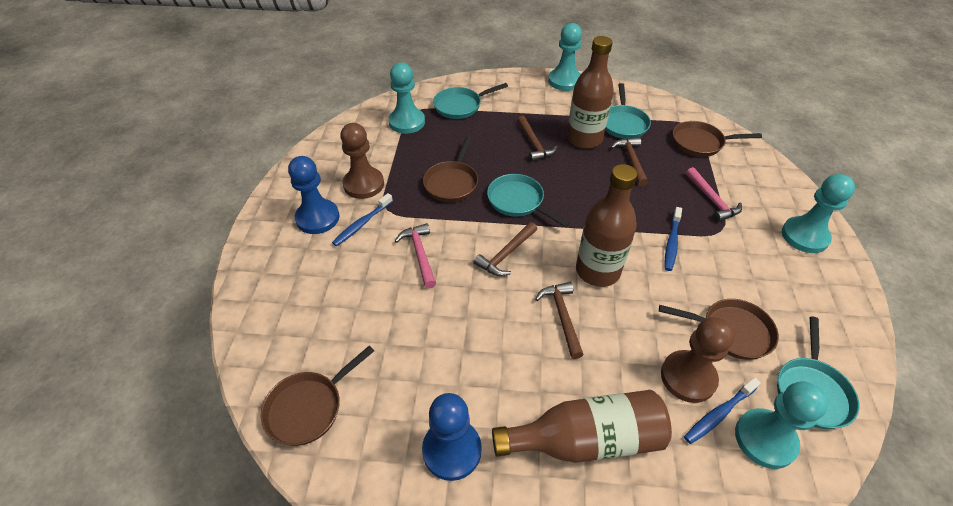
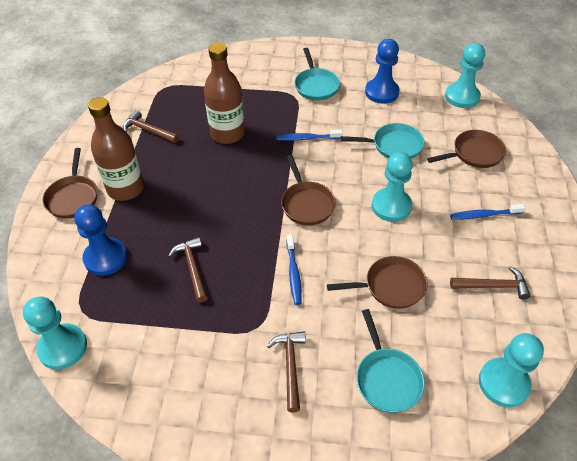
brown bottle: 3 -> 2
brown pawn: 2 -> 0
pink hammer: 2 -> 0
turquoise pan: 4 -> 3

